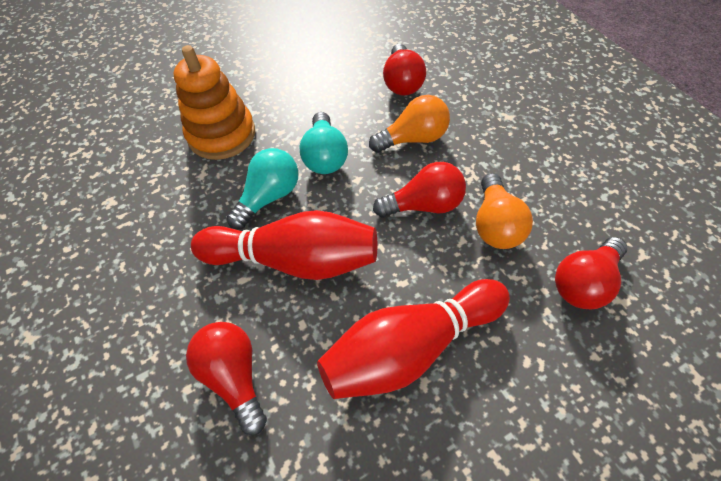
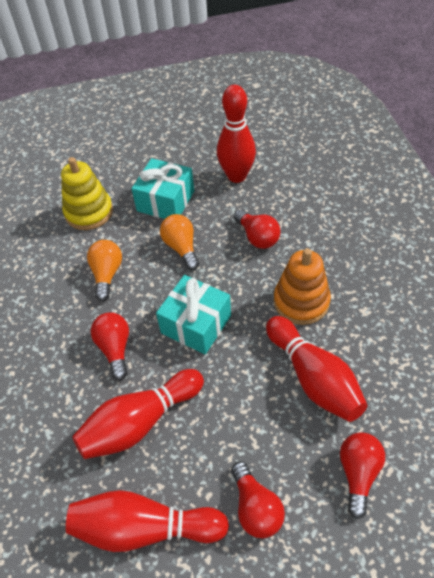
red bowling pin: 2 -> 4
turquoise gift: 0 -> 2
turquoise light bulb: 2 -> 0
yellow stacking toy: 0 -> 1

